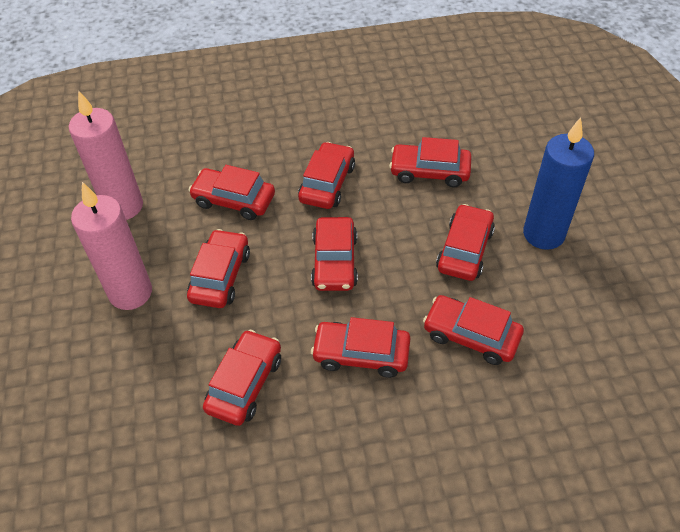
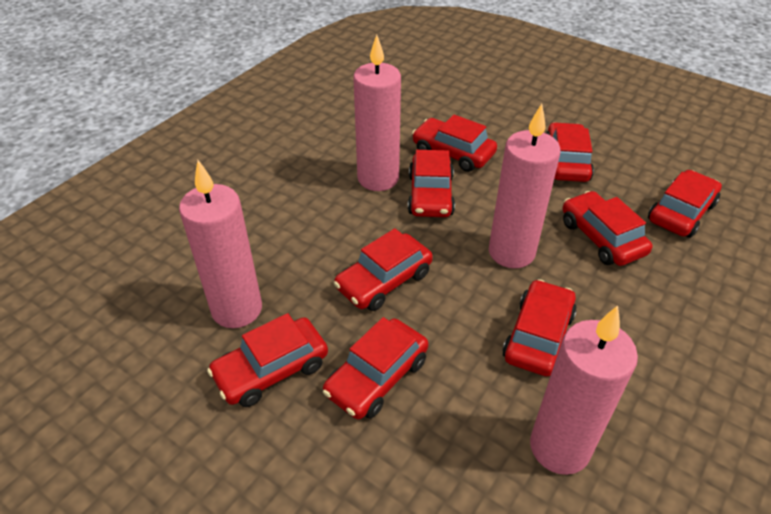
blue candle: 1 -> 0
pink candle: 2 -> 4

